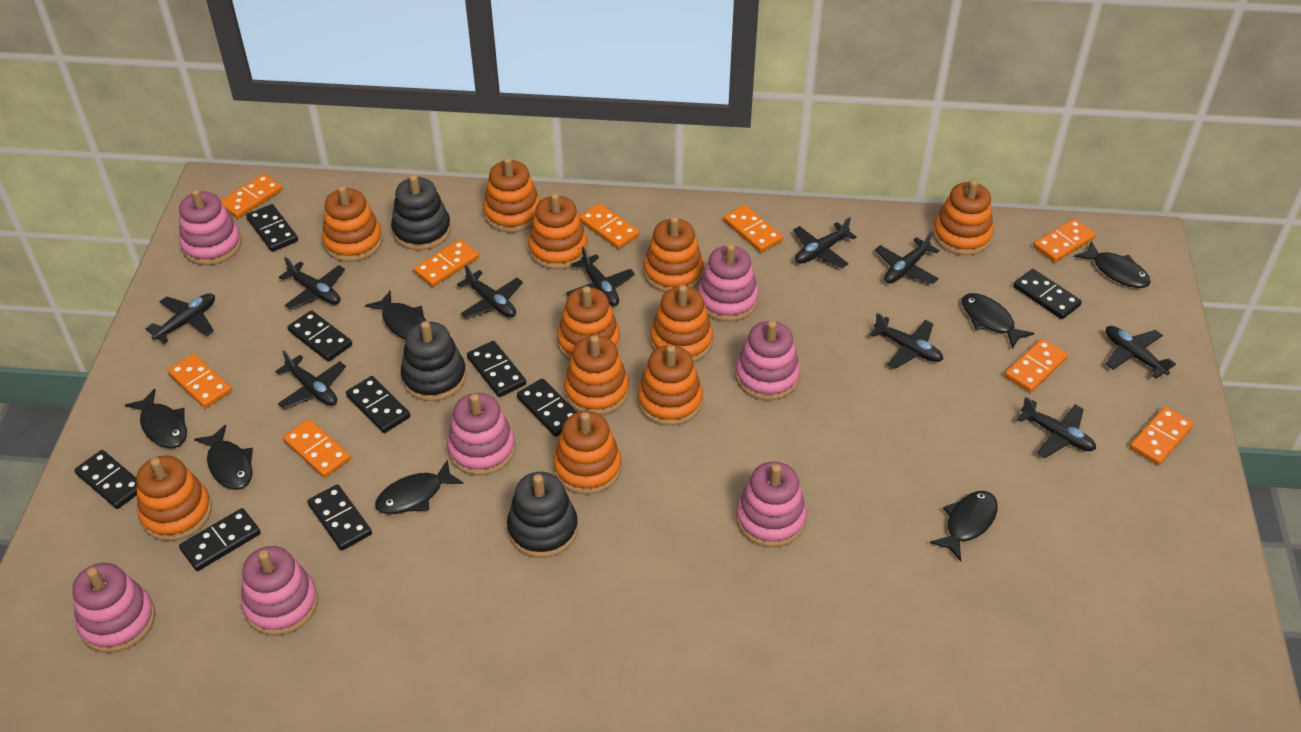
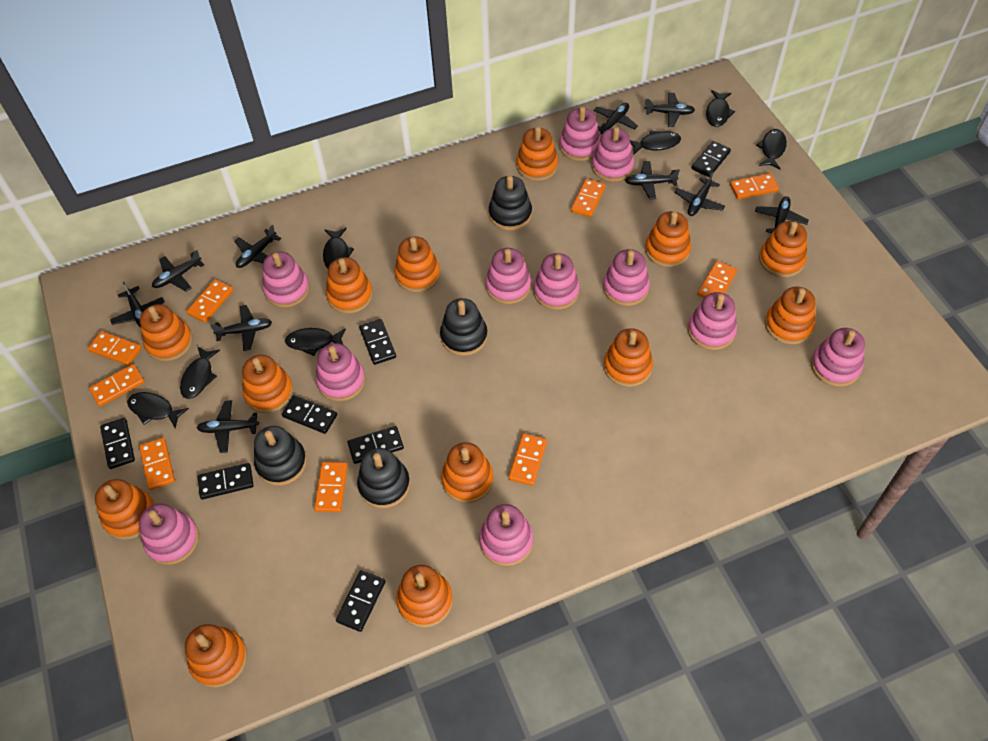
black domino: 9 -> 7
black stacking toy: 3 -> 4
orange stacking toy: 11 -> 13
pink stacking toy: 7 -> 11

